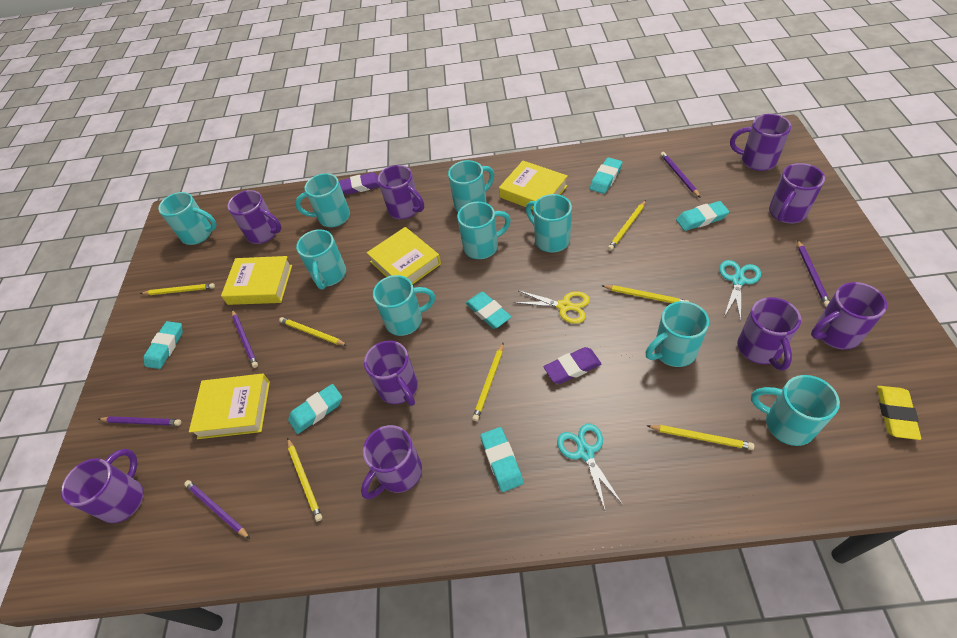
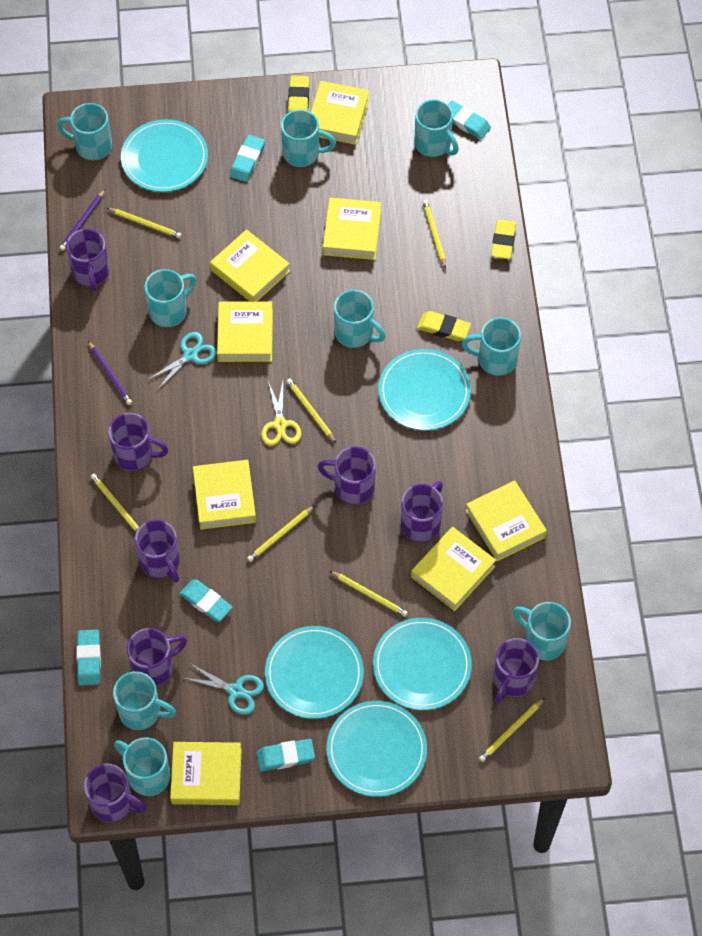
purple eraser: 2 -> 0
purple mug: 9 -> 8
purple pencil: 5 -> 2
turquoise eraser: 6 -> 5
turquoise plate: 0 -> 5
yellow book: 4 -> 8
yellow eraser: 1 -> 3

